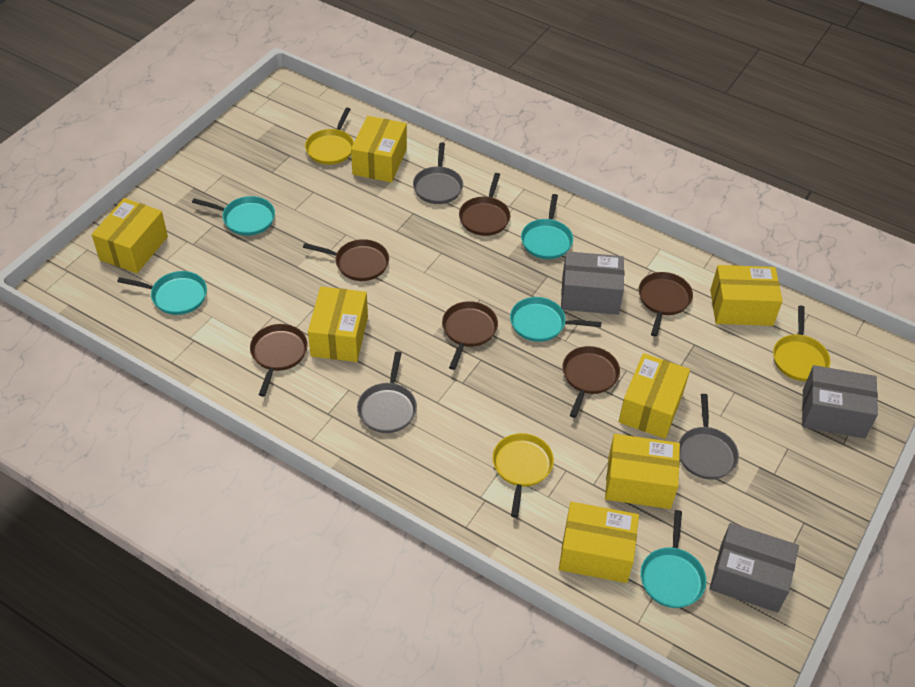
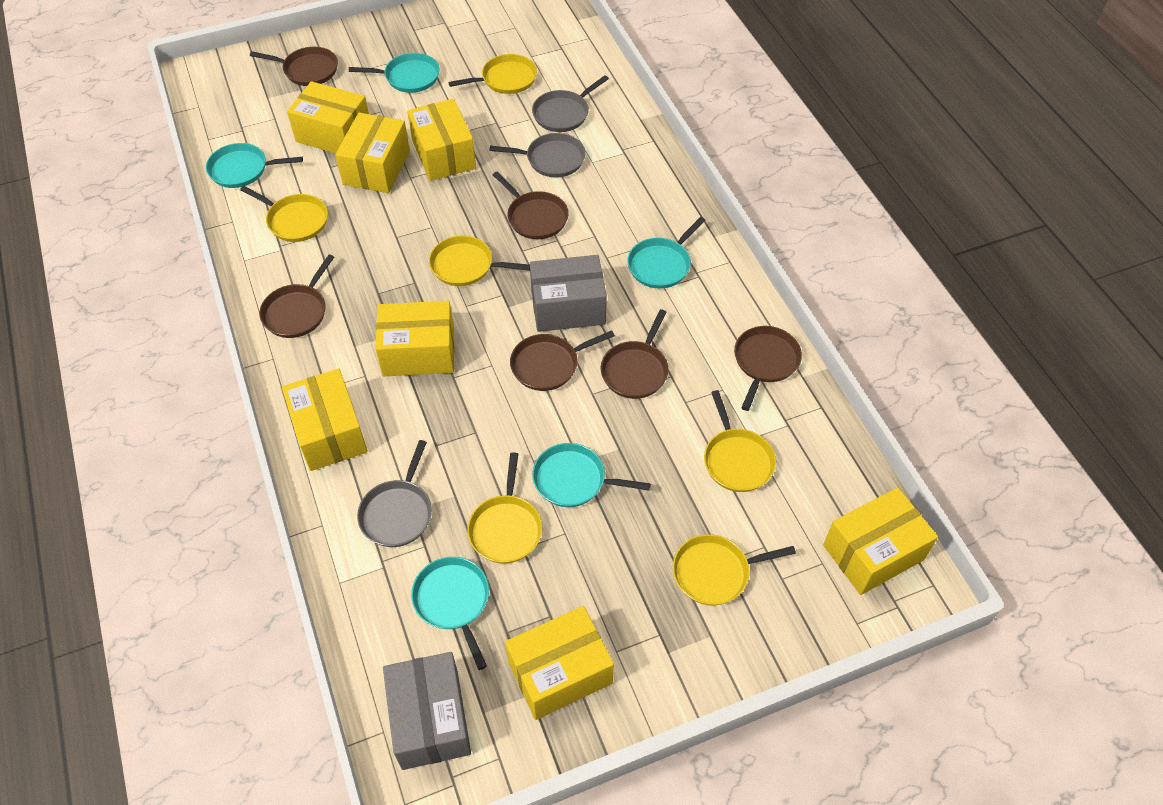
grey box: 3 -> 2
yellow pan: 3 -> 6

